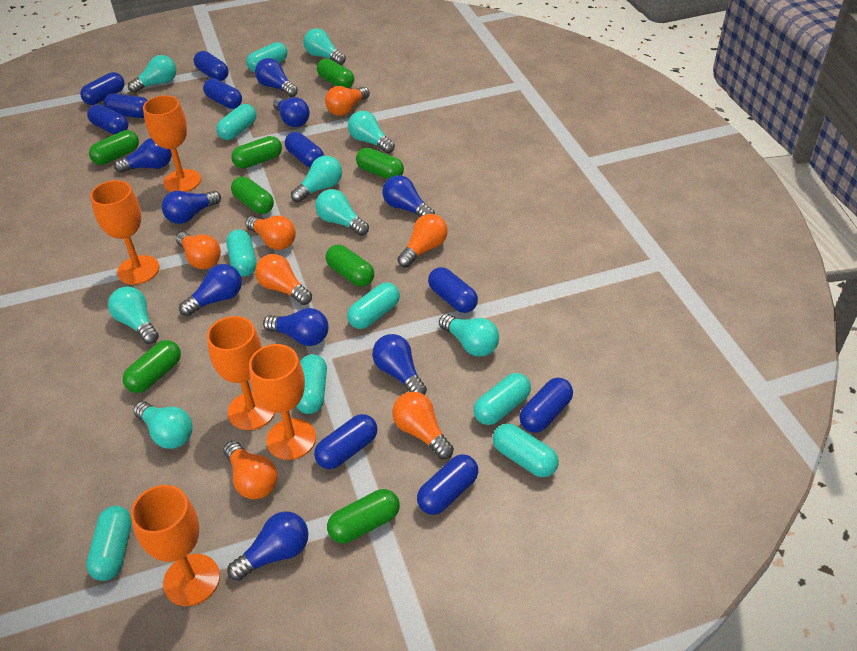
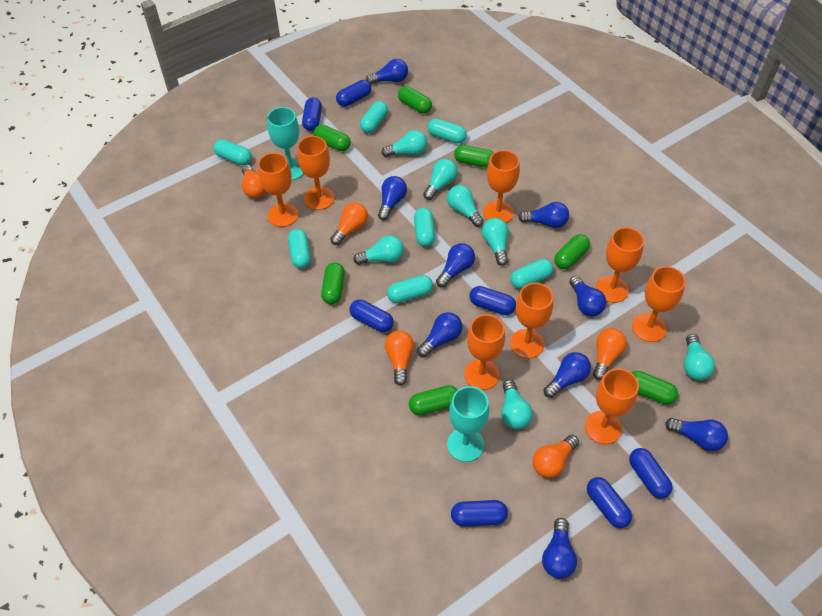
blue capsule: 10 -> 7
green capsule: 8 -> 7
orange goblet: 5 -> 8
orange light bulb: 7 -> 5
turquoise capsule: 8 -> 7
turquoise goblet: 0 -> 2
turquoise light bulb: 8 -> 7

